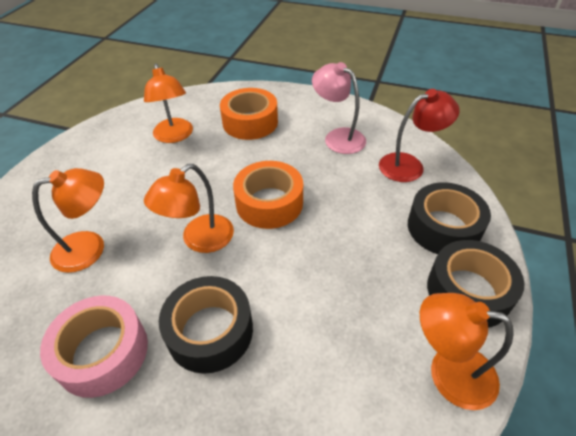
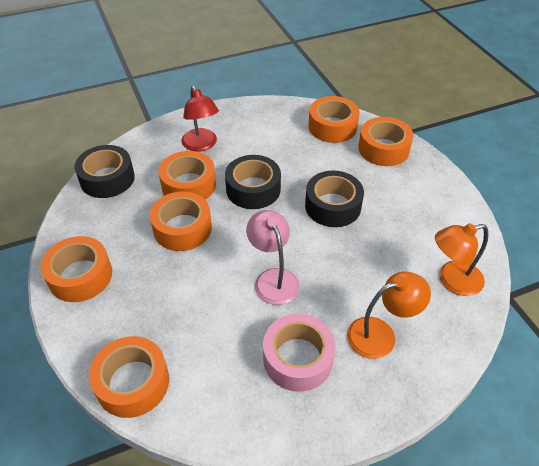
orange lamp: 4 -> 2
orange tape: 2 -> 6

